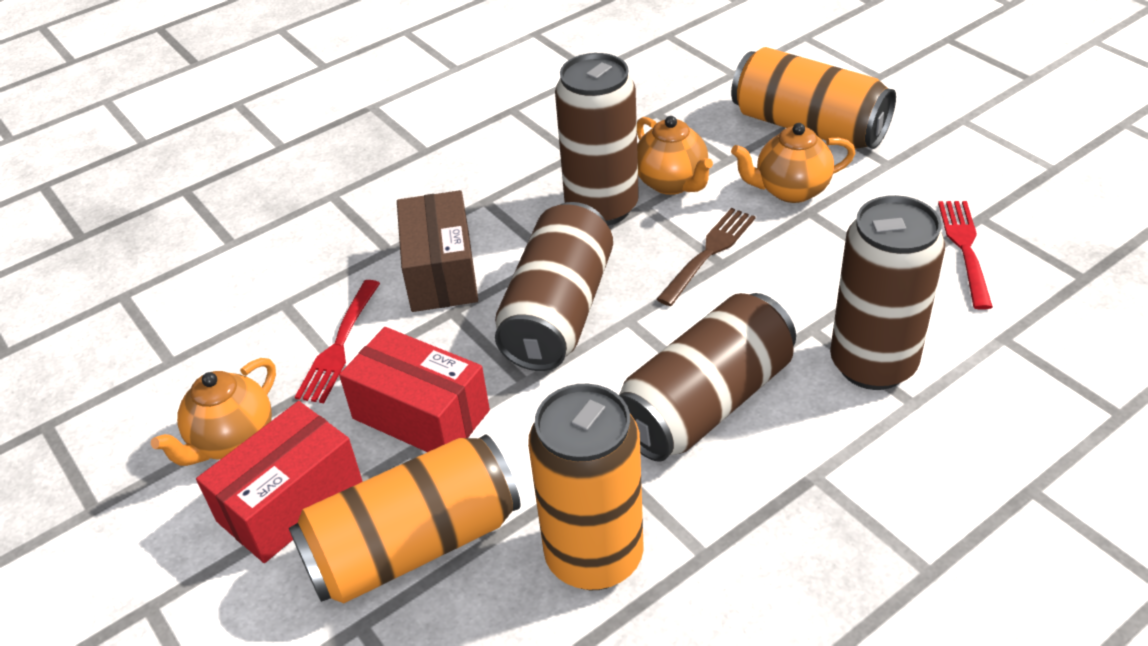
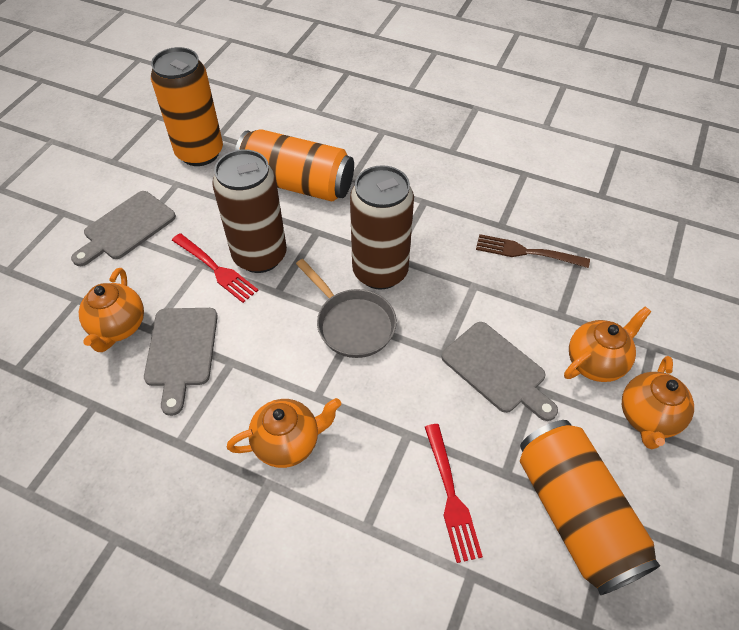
brown box: 1 -> 0
brown can: 4 -> 2
grey cutting board: 0 -> 3
grey pan: 0 -> 1
orange teapot: 3 -> 4
red box: 2 -> 0

